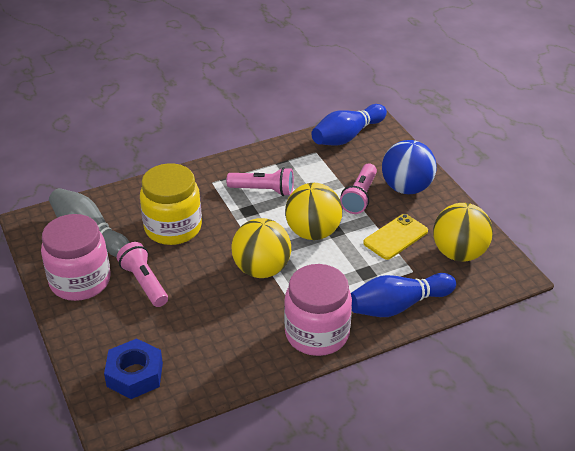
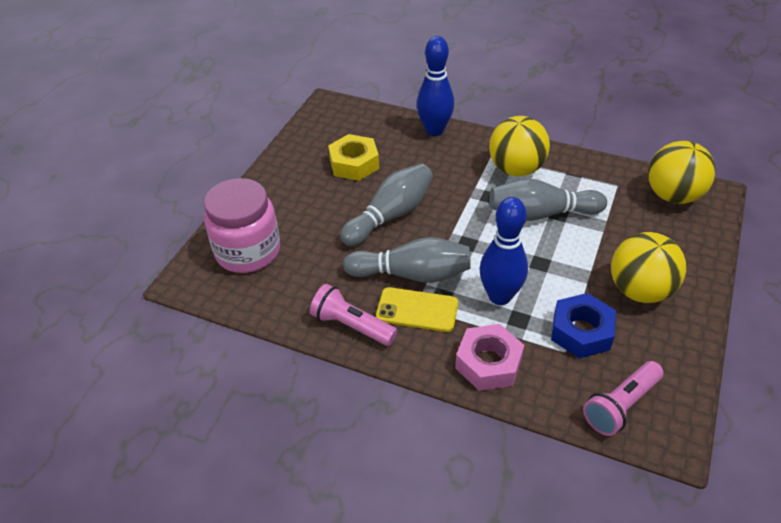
blue ball: 1 -> 0
grey bowling pin: 1 -> 3
pink flashlight: 3 -> 2
pink jar: 2 -> 1
pink nut: 0 -> 1
yellow jar: 1 -> 0
yellow nut: 0 -> 1

